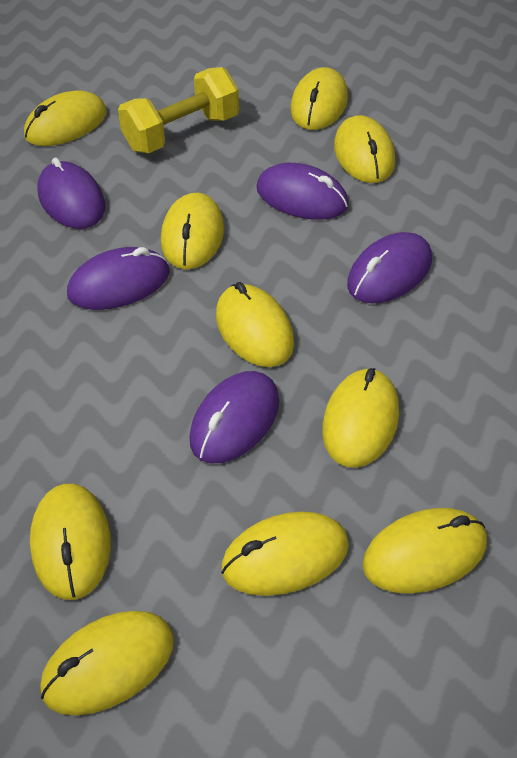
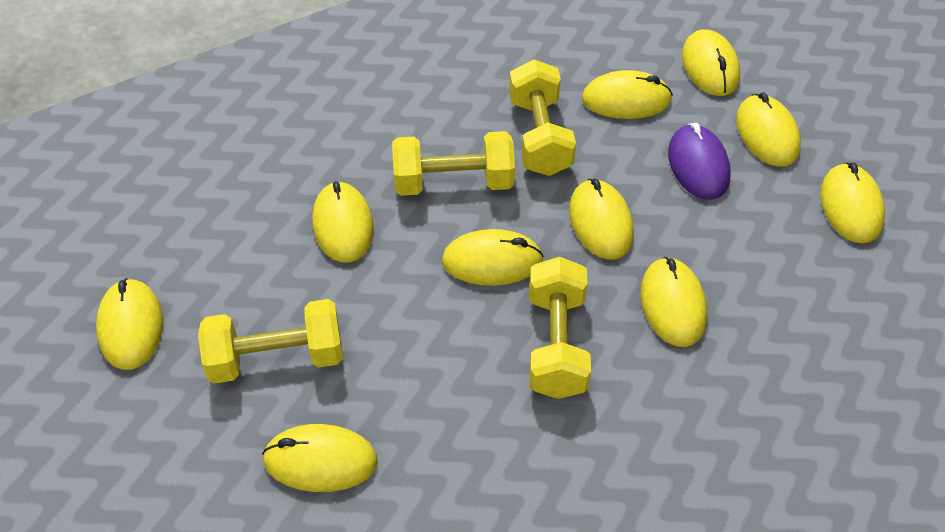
purple mouse: 5 -> 1
yellow dumbbell: 1 -> 4

